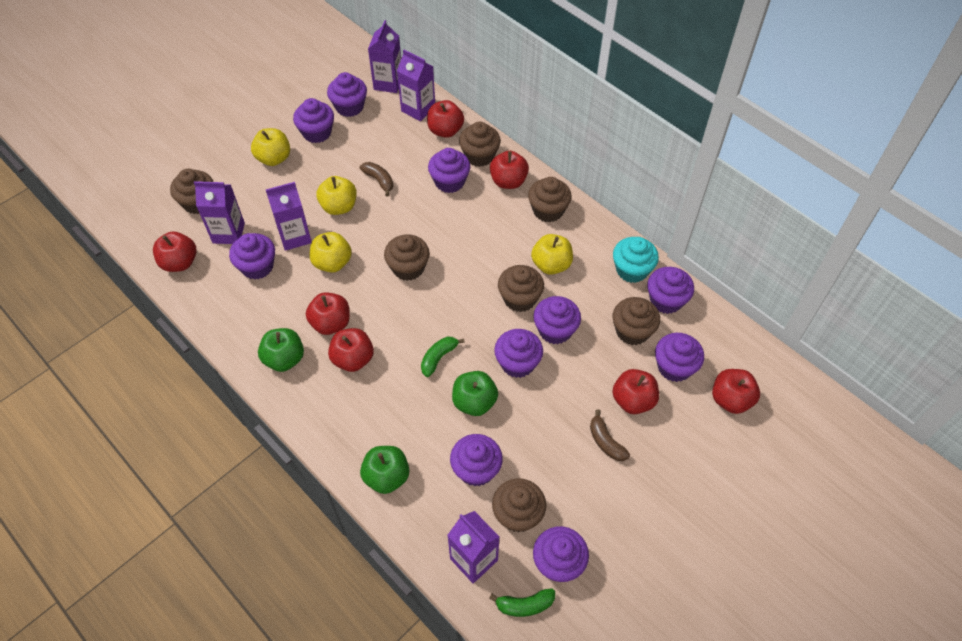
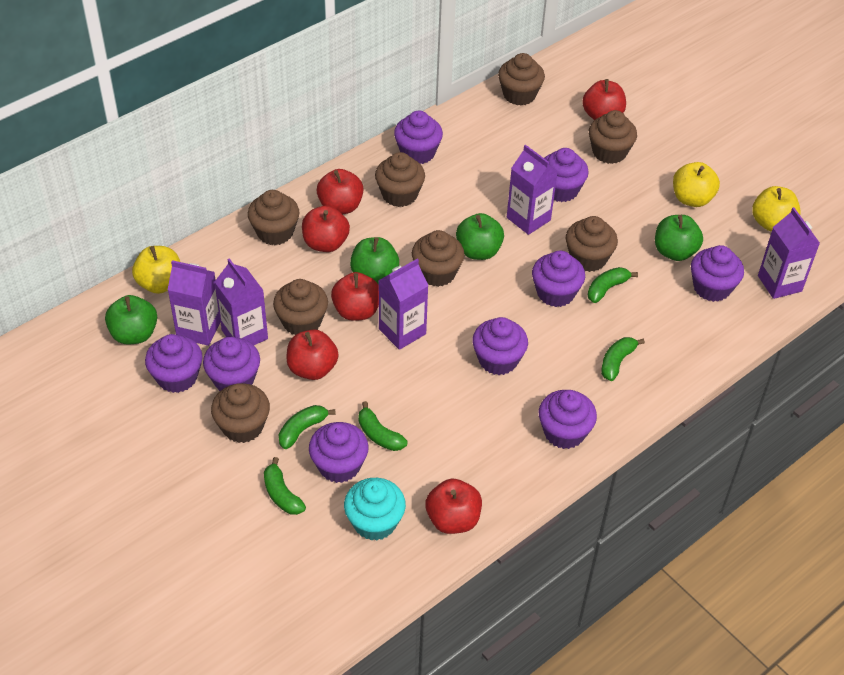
brown banana: 2 -> 0
brown cupcake: 7 -> 8
green apple: 3 -> 4
green banana: 2 -> 5
purple cupcake: 10 -> 9
red apple: 7 -> 6
yellow apple: 4 -> 3

